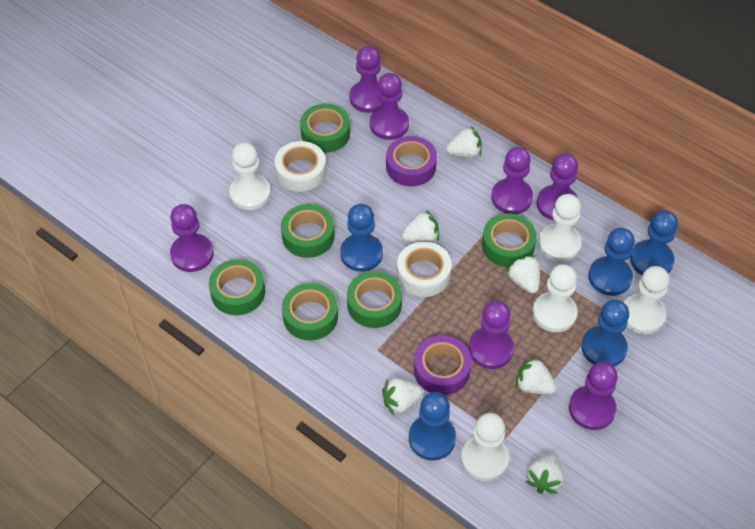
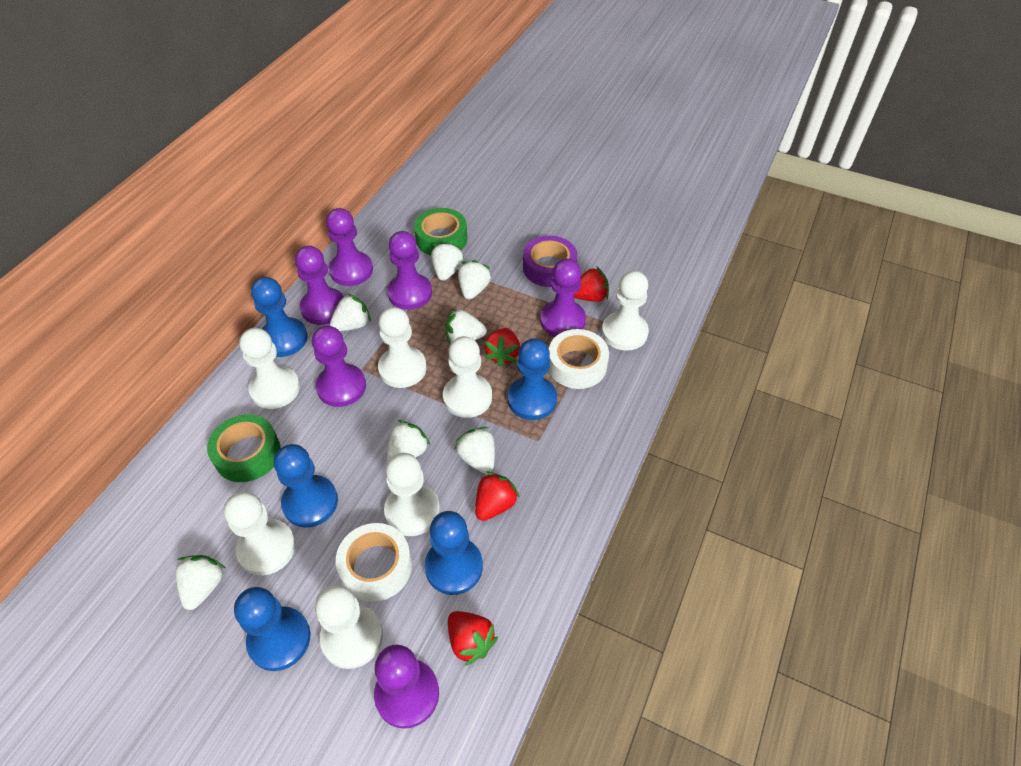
green tape: 6 -> 2
purple pawn: 7 -> 6
purple tape: 2 -> 1
red strawberry: 0 -> 4
white pawn: 5 -> 7
white strawberry: 6 -> 7

